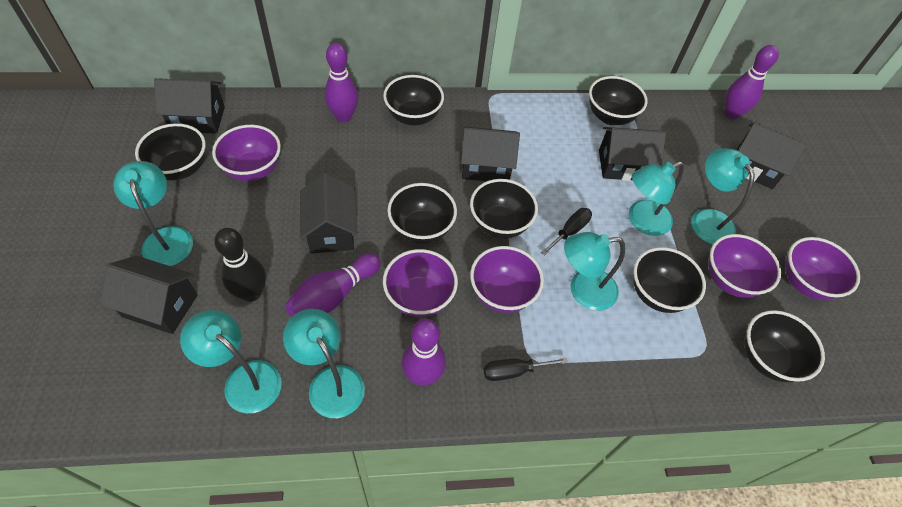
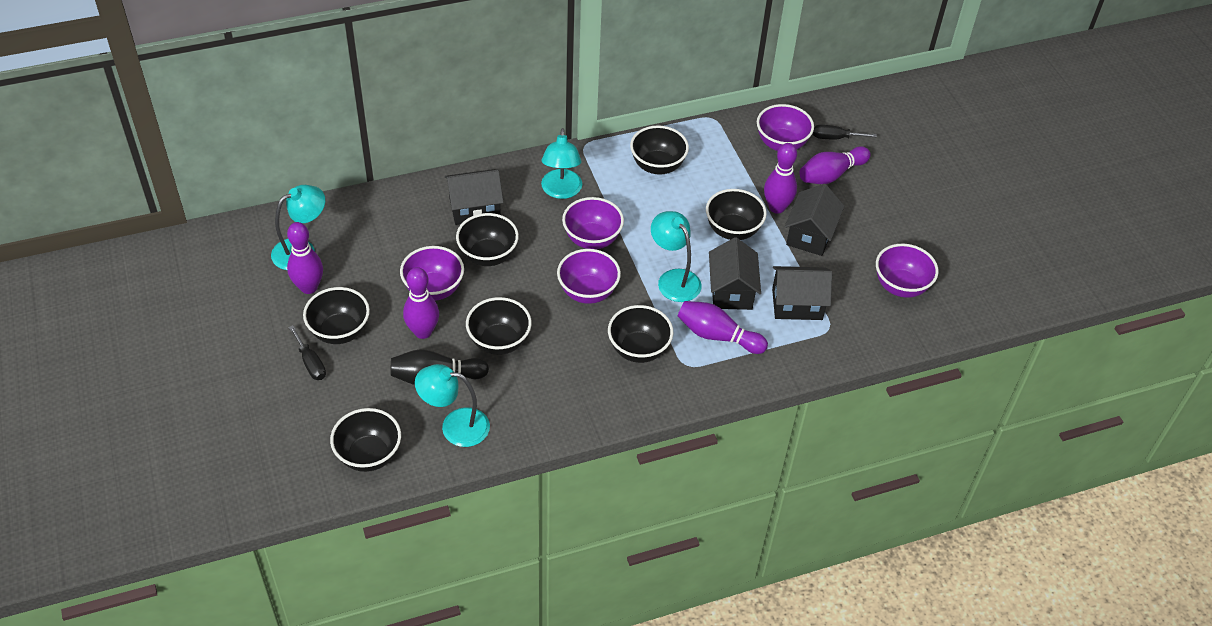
black house: 6 -> 4
purple bowling pin: 4 -> 5
turquoise lamp: 6 -> 4

